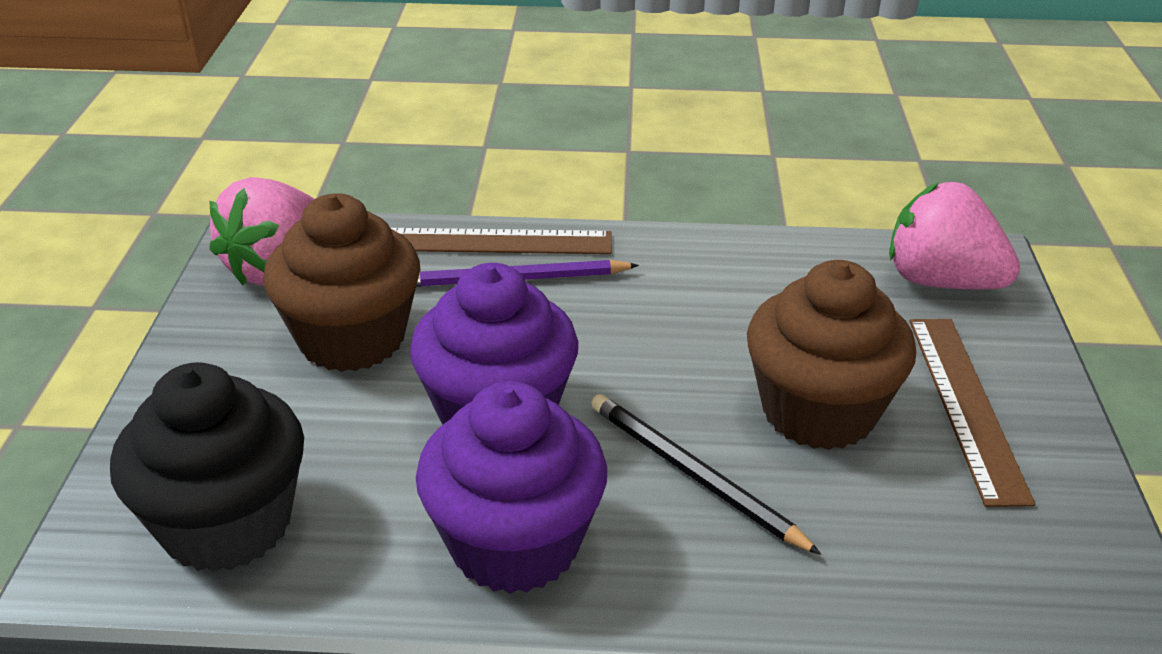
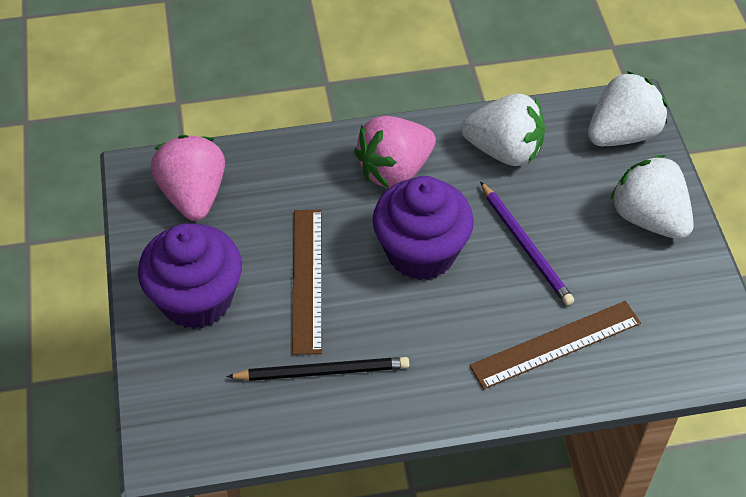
black cupcake: 1 -> 0
brown cupcake: 2 -> 0
white strawberry: 0 -> 3

